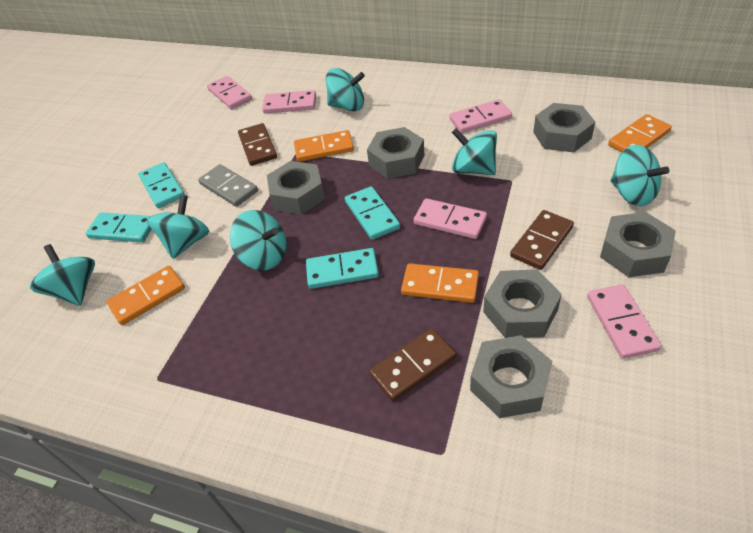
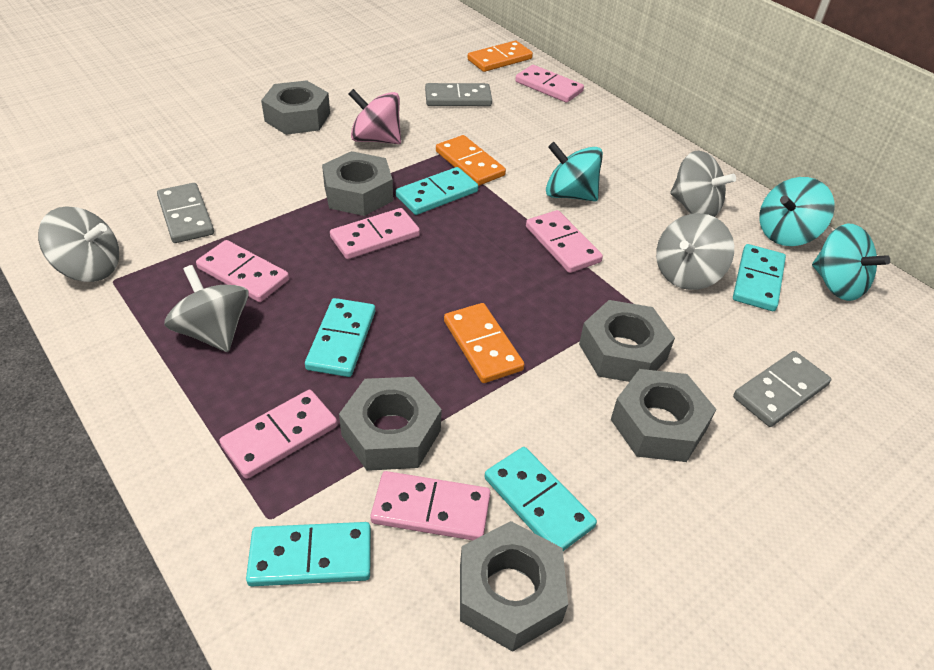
brown domino: 3 -> 0
grey domino: 1 -> 3
grey spinning top: 0 -> 4
orange domino: 4 -> 3
pink domino: 5 -> 6
pink spinning top: 0 -> 1
turquoise domino: 4 -> 5
turquoise spinning top: 6 -> 3

